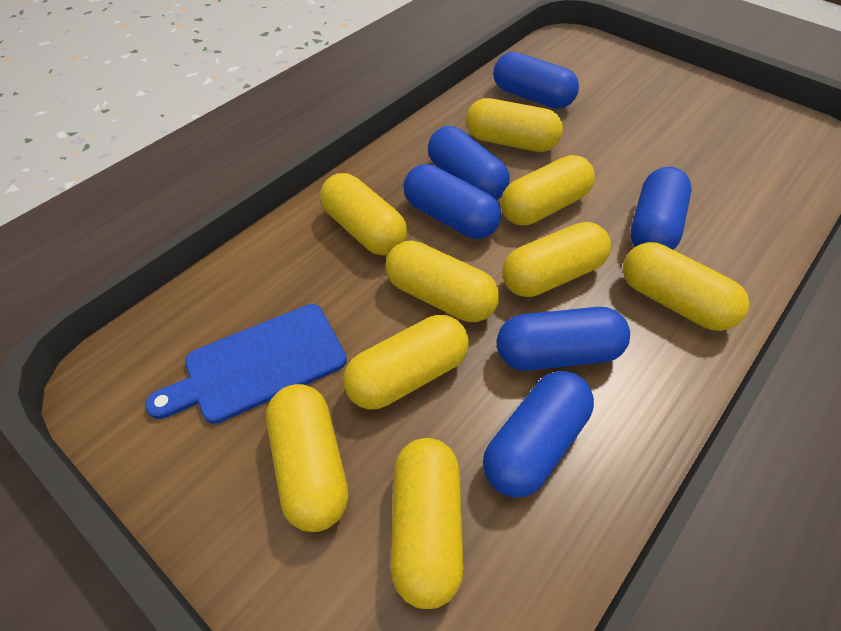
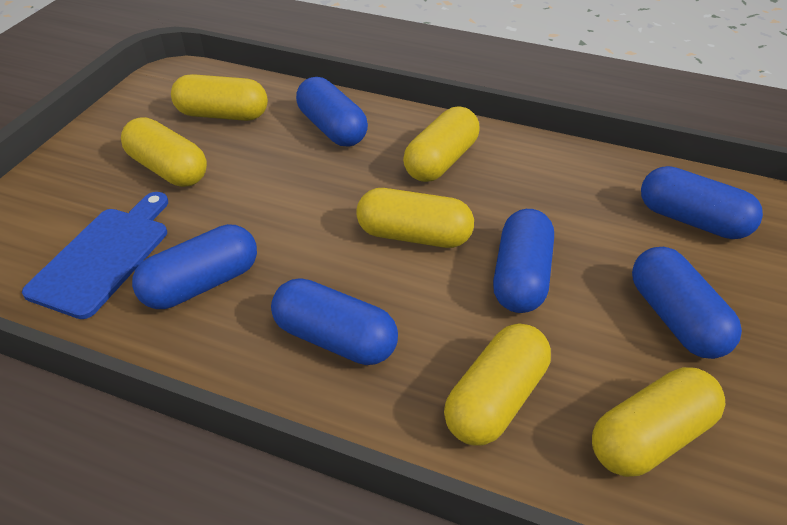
yellow capsule: 9 -> 6

